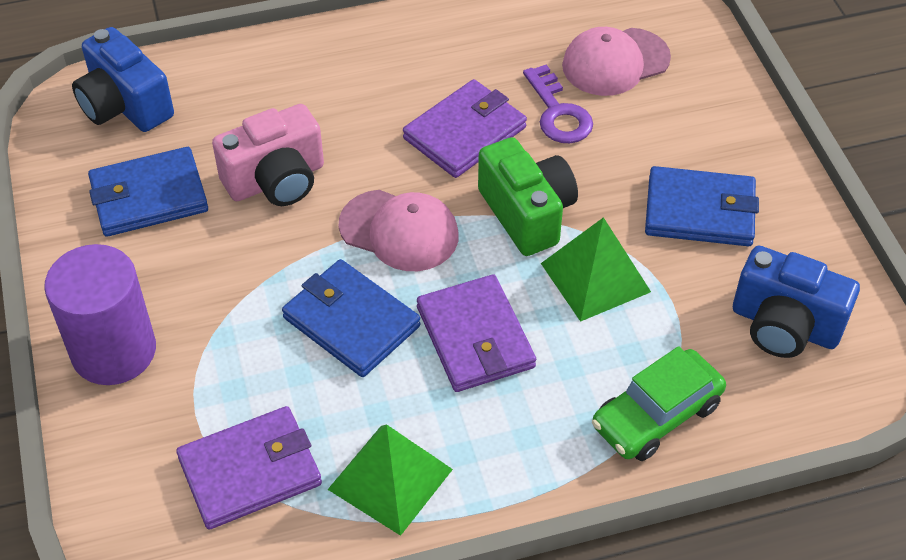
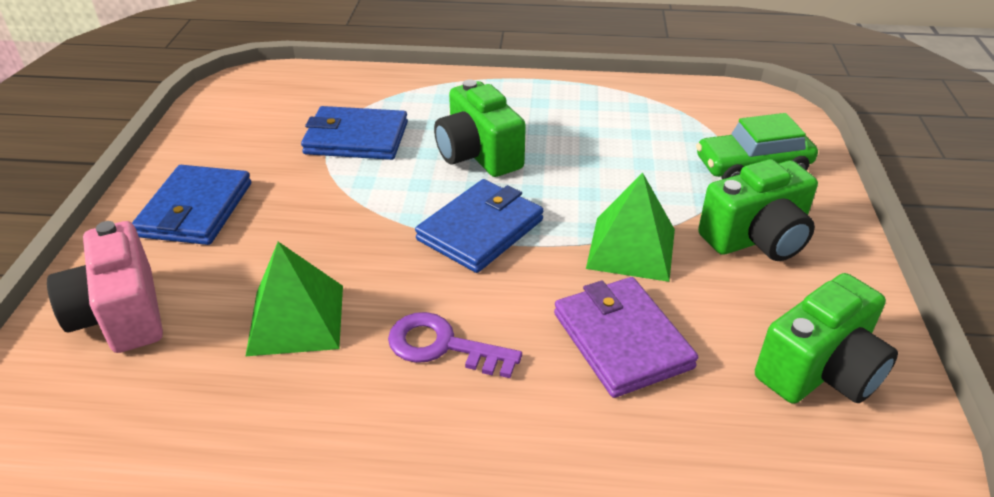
blue camera: 2 -> 0
green camera: 1 -> 3
pink cap: 2 -> 0
purple cylinder: 1 -> 0
purple wallet: 3 -> 1

